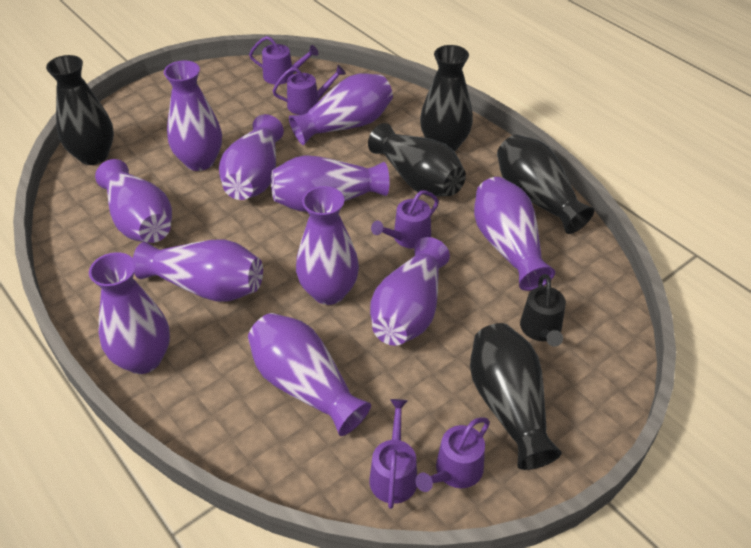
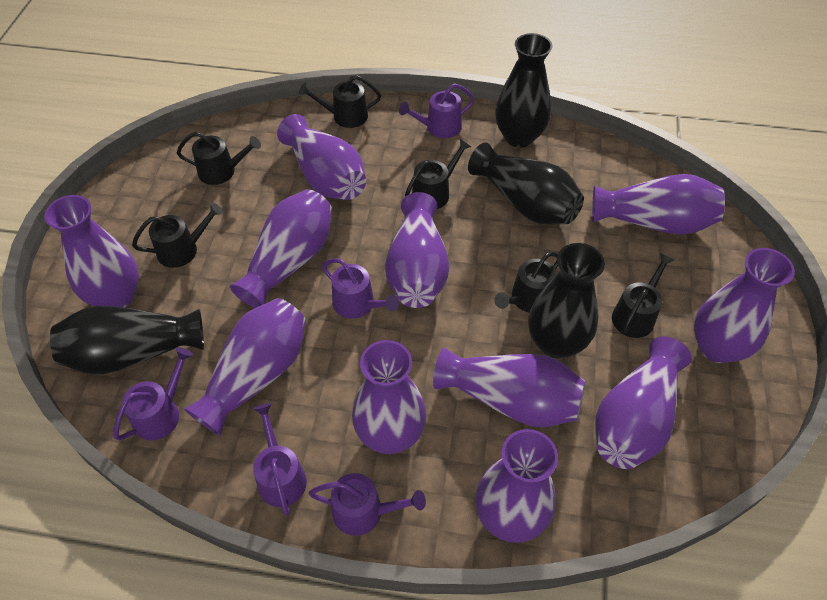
black vase: 5 -> 4
black watering can: 1 -> 6

